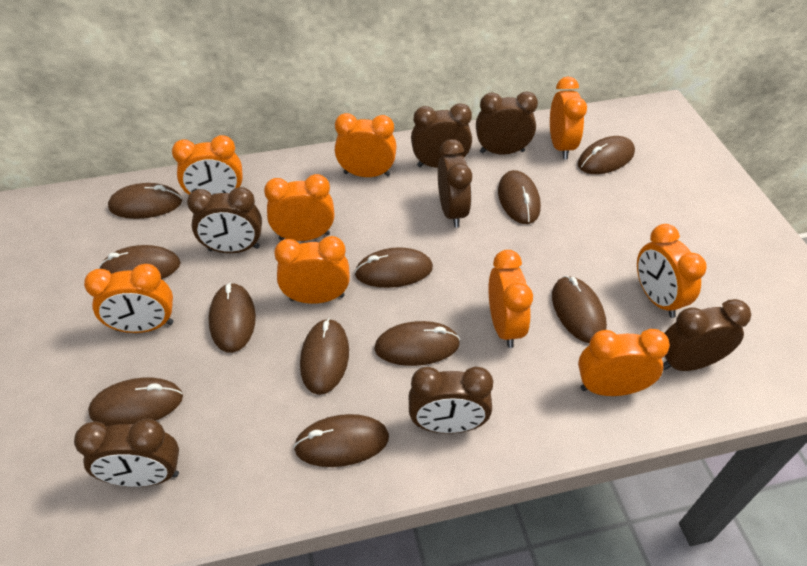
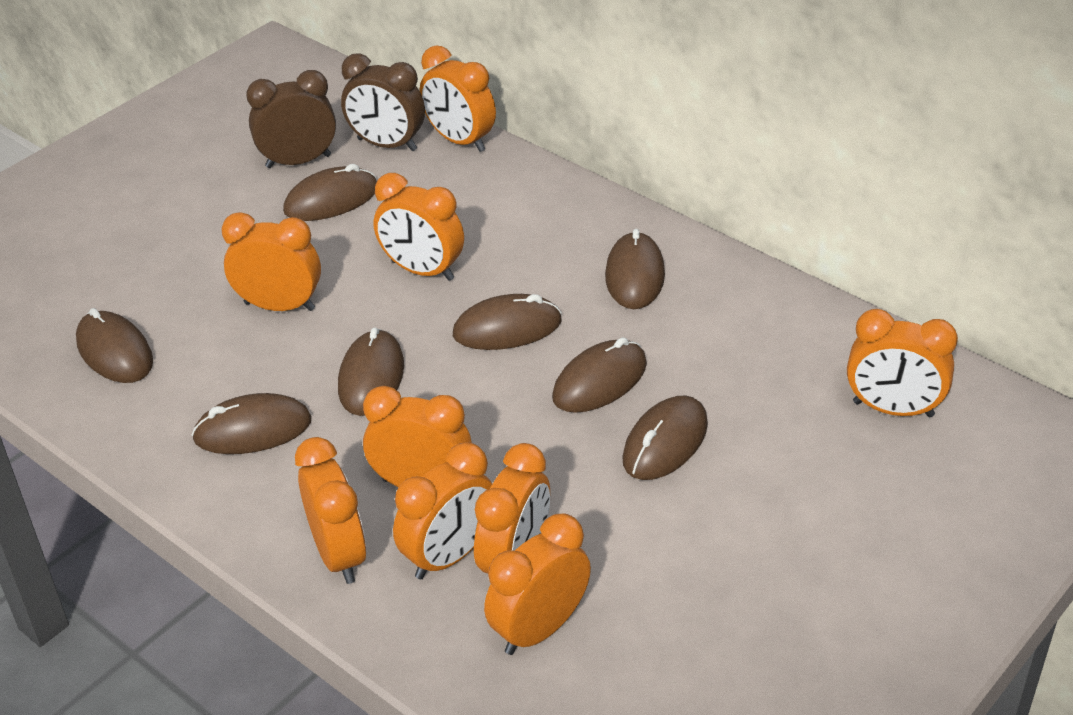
brown clock: 7 -> 2
brown mouse: 11 -> 8

